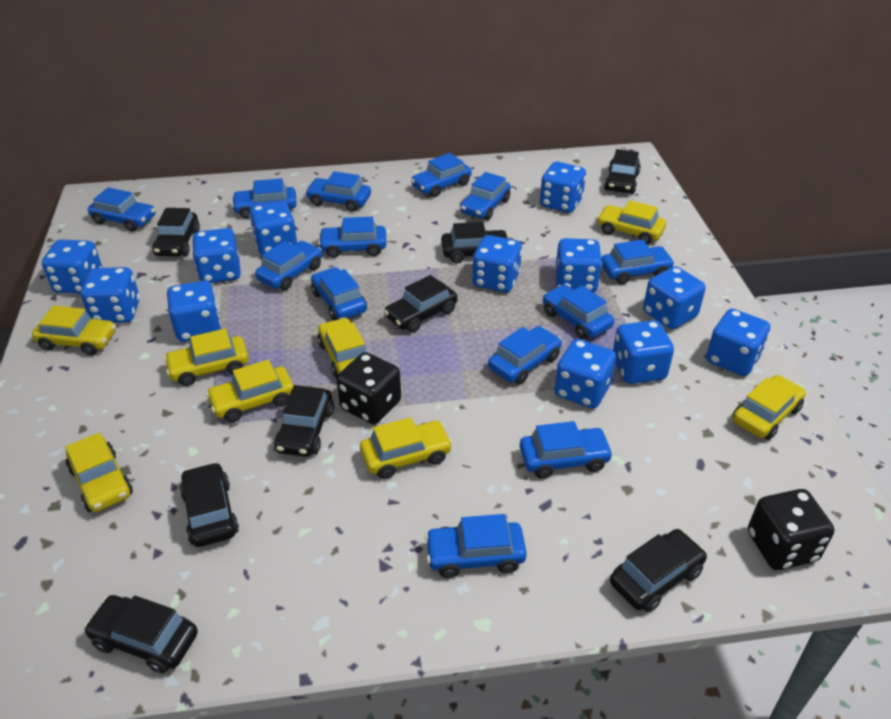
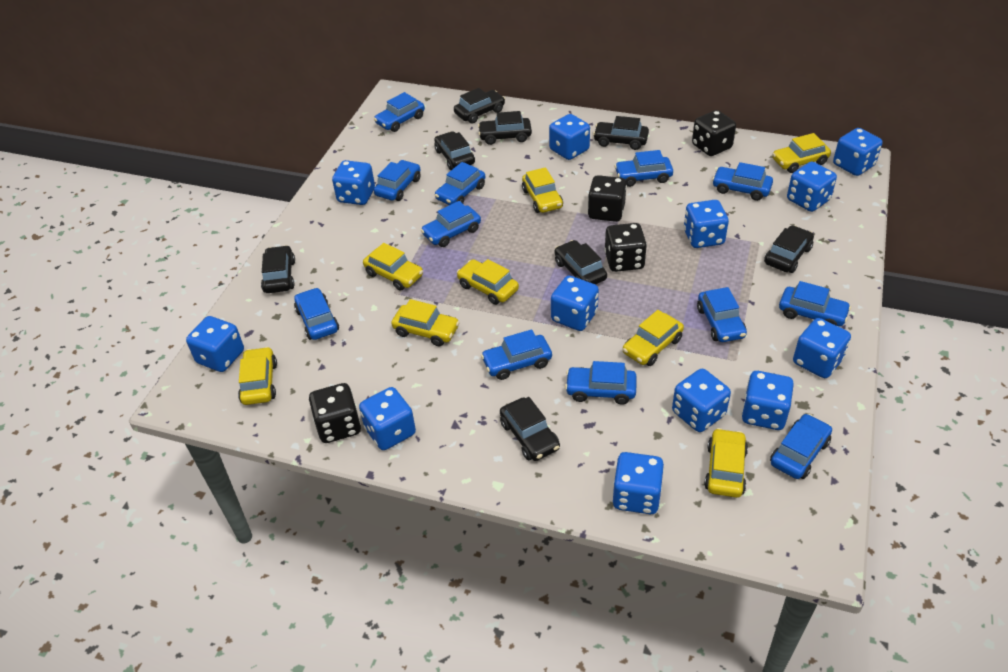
black dice: 2 -> 4
blue car: 13 -> 12

